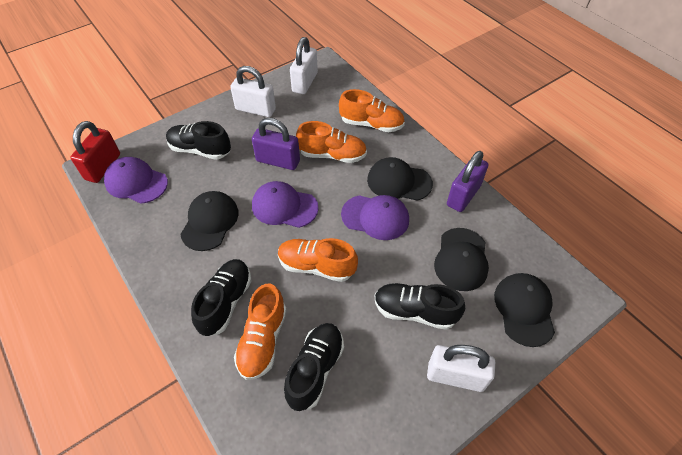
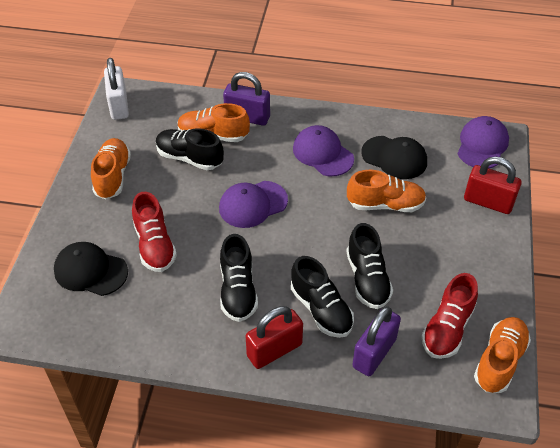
black cap: 4 -> 2
red padlock: 1 -> 2
red shoe: 0 -> 2
white padlock: 3 -> 1

